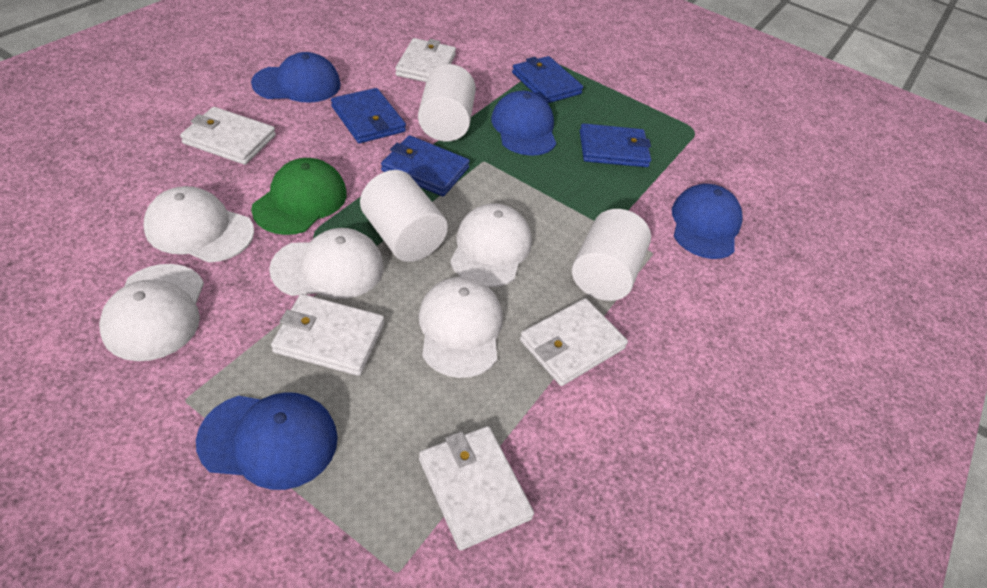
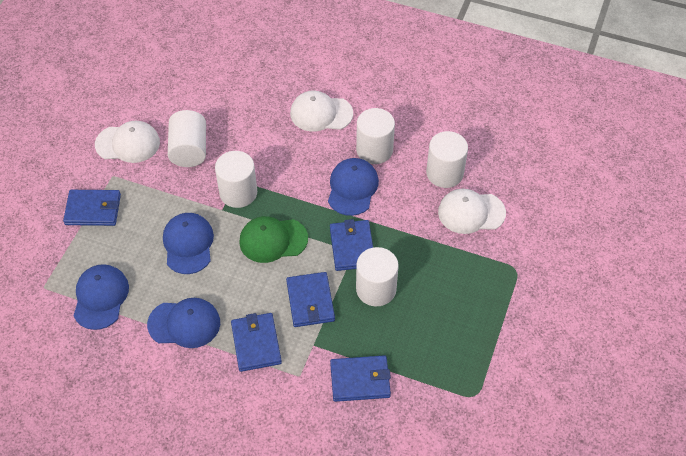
blue wallet: 4 -> 5
white cap: 5 -> 3
white cylinder: 3 -> 5
white wallet: 5 -> 0

